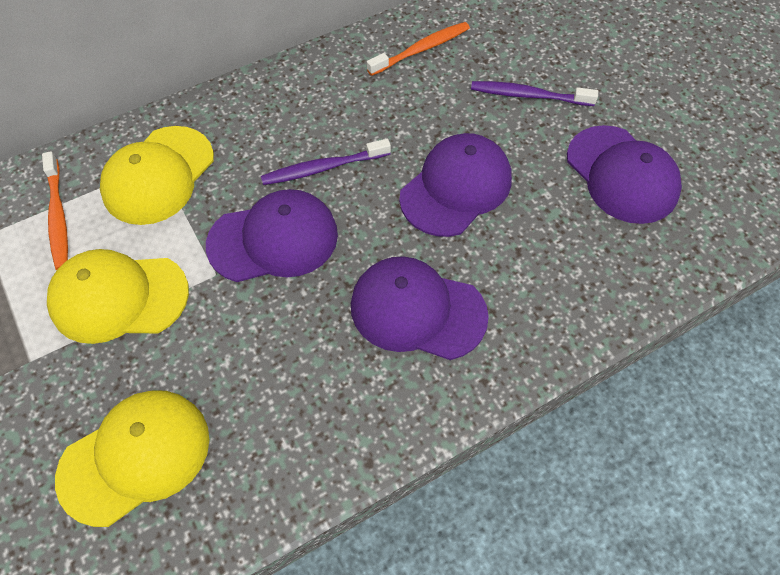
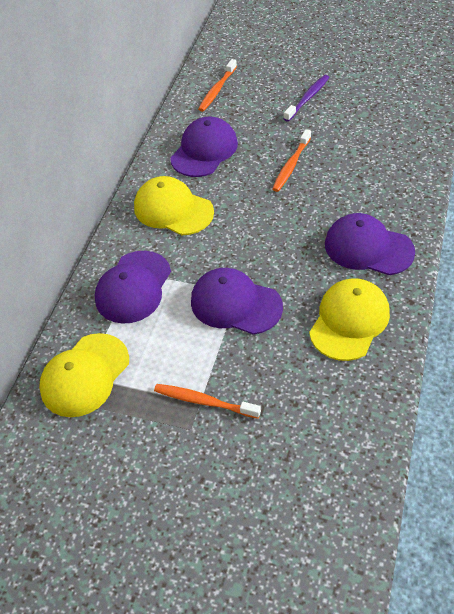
orange toothbrush: 2 -> 3
purple toothbrush: 2 -> 1

